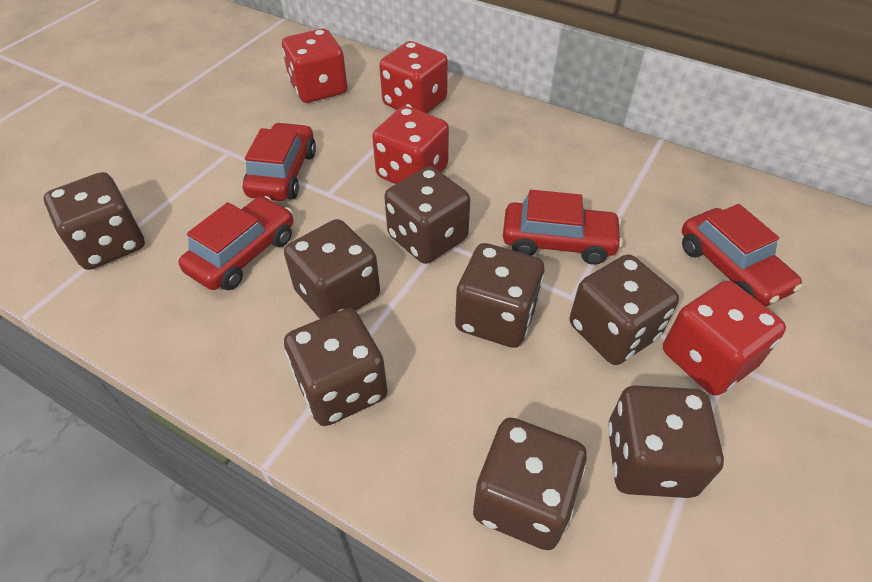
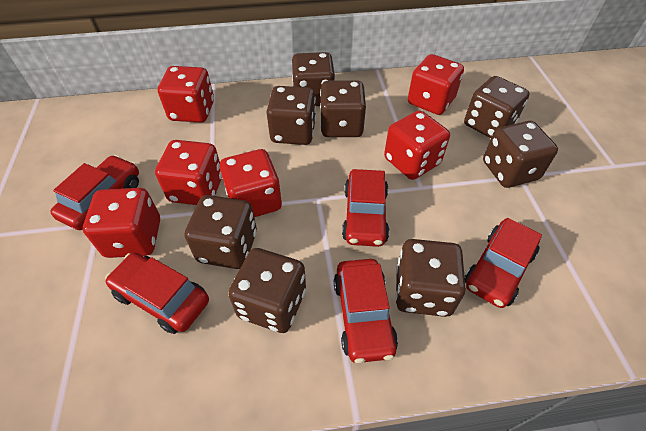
red car: 4 -> 5
red dice: 4 -> 6

